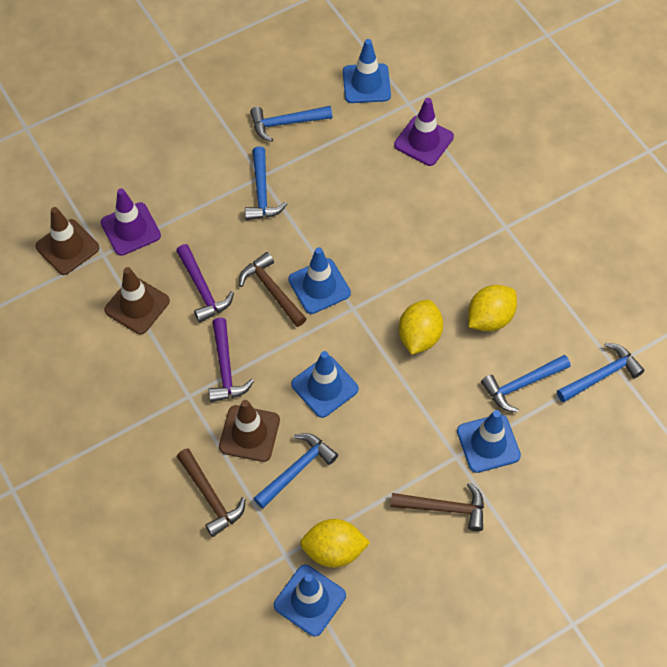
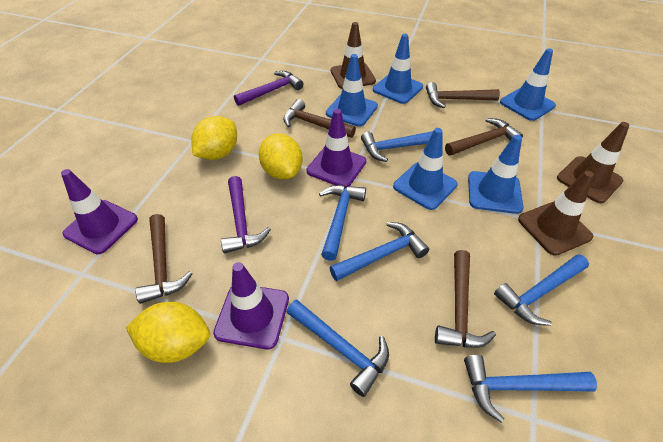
blue hammer: 5 -> 6
brown hammer: 3 -> 5
purple traffic cone: 2 -> 3

